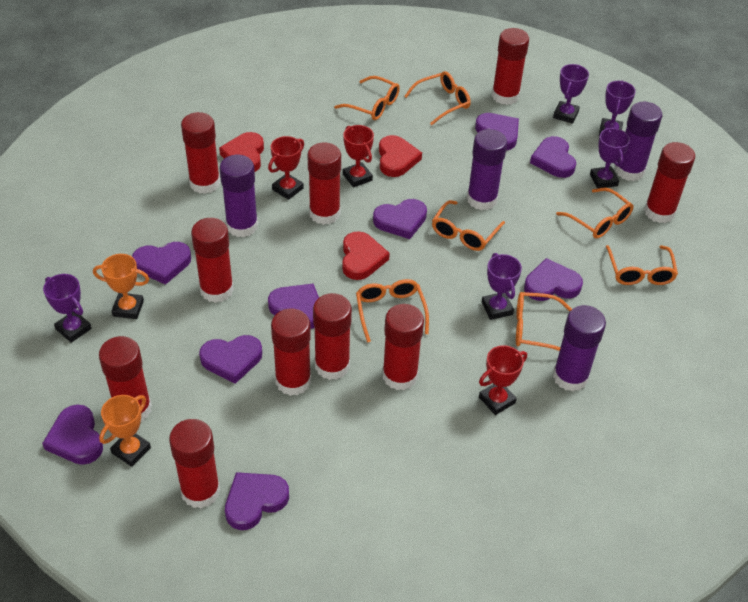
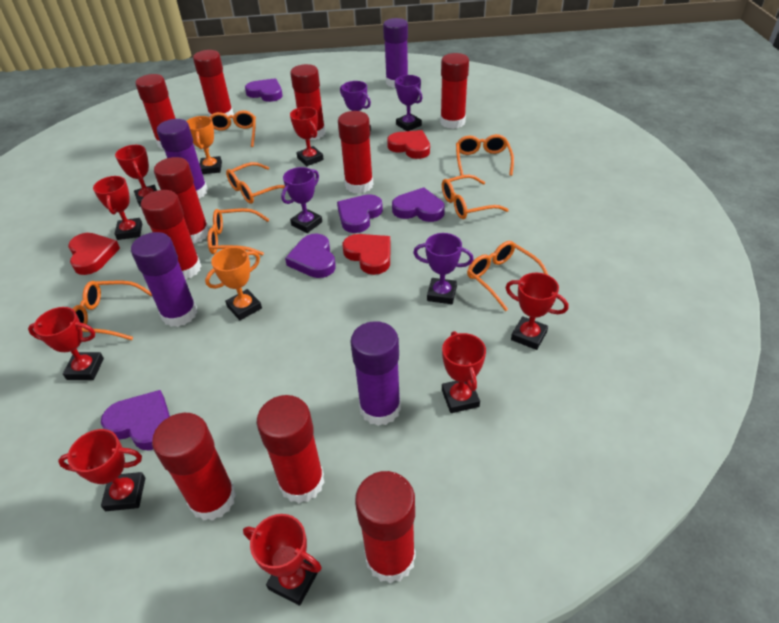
purple heart: 9 -> 5
purple trophy: 5 -> 4
red trophy: 3 -> 8

